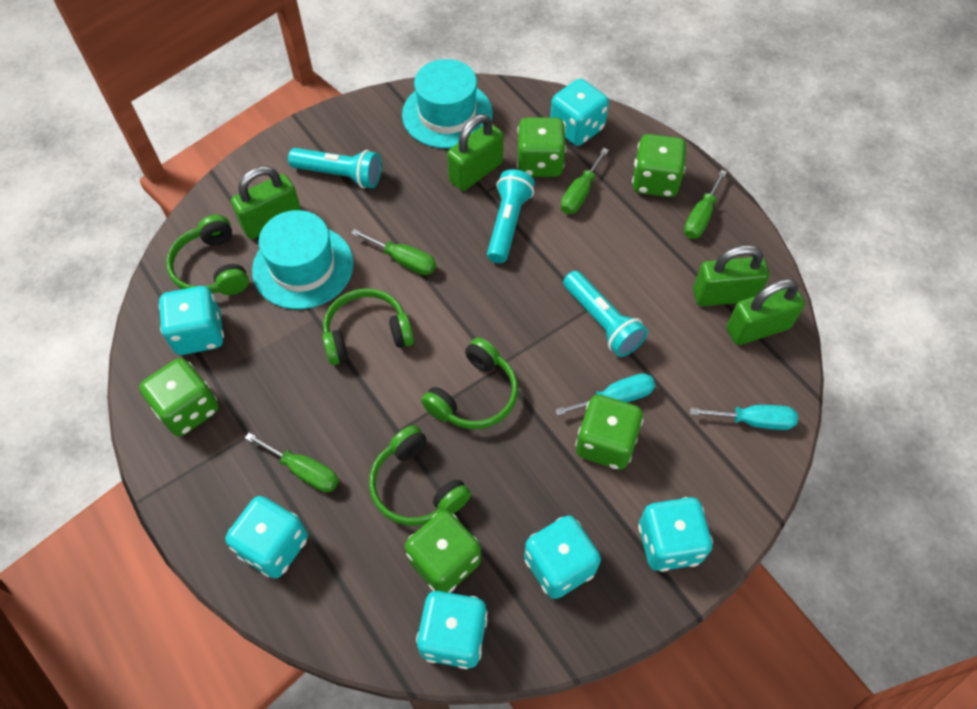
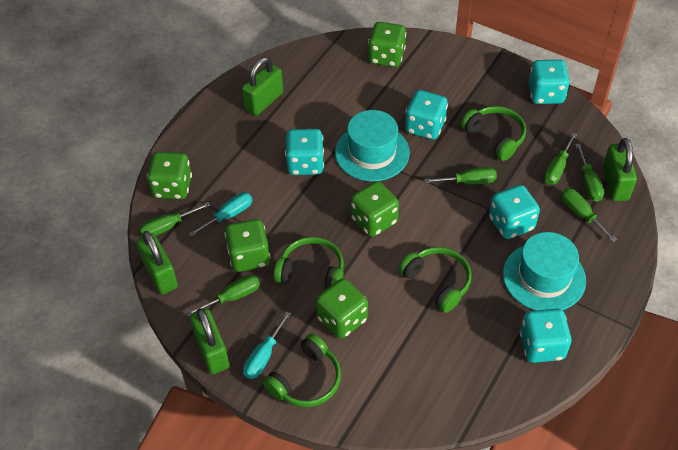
green screwdriver: 4 -> 6
turquoise dice: 6 -> 5
turquoise flashlight: 3 -> 0

